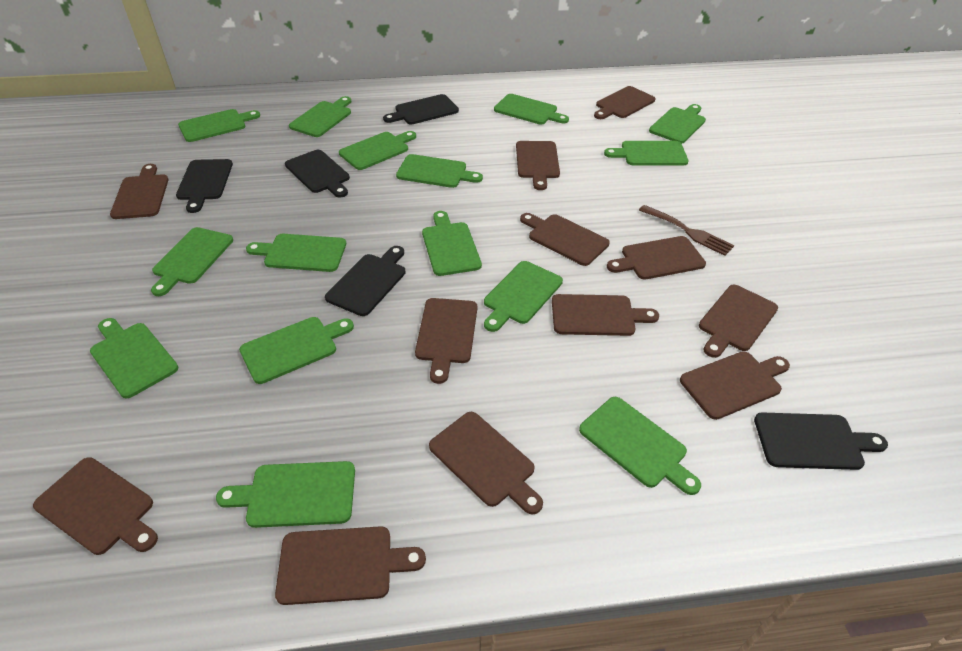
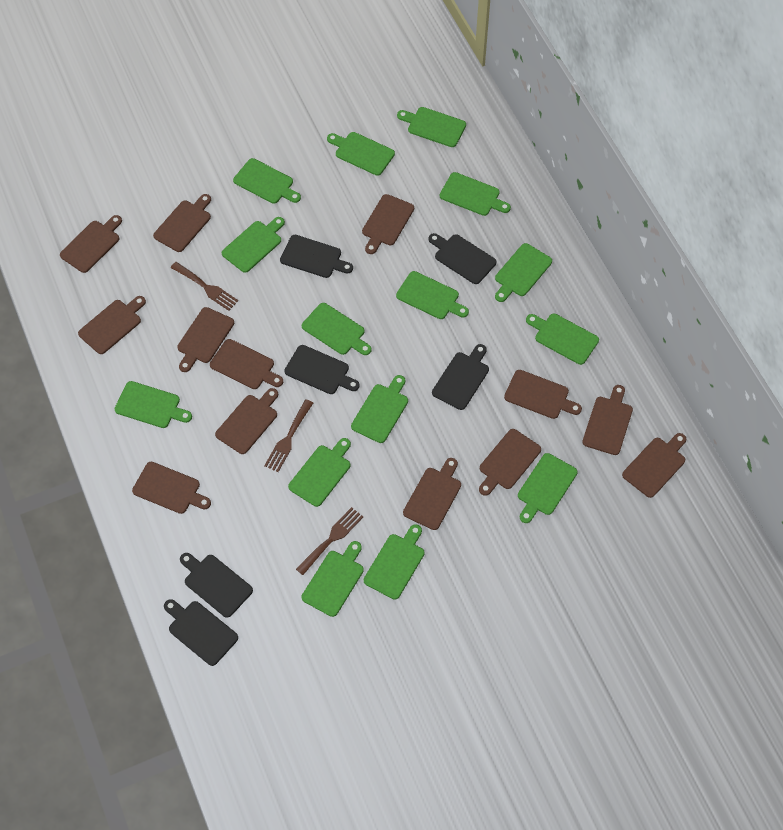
black cutting board: 5 -> 6
brown cutting board: 12 -> 13
brown fork: 1 -> 3

